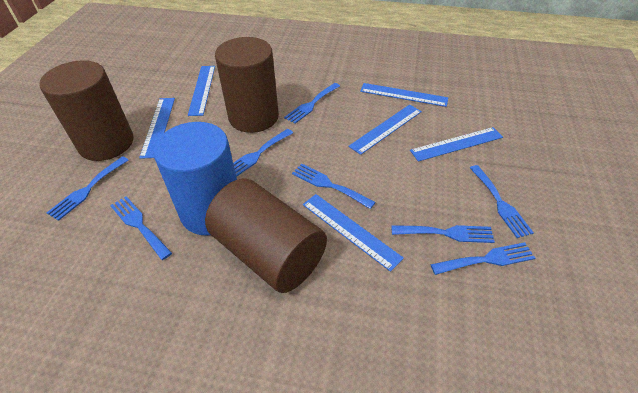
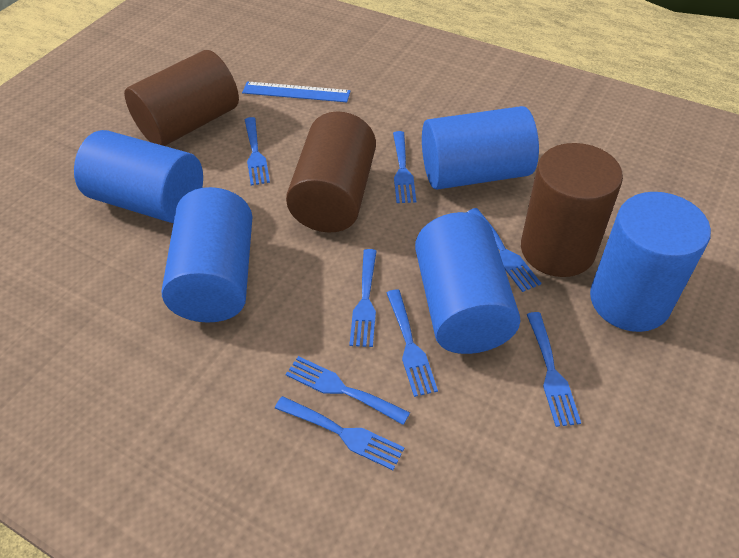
blue cylinder: 1 -> 5
blue ruler: 6 -> 1

